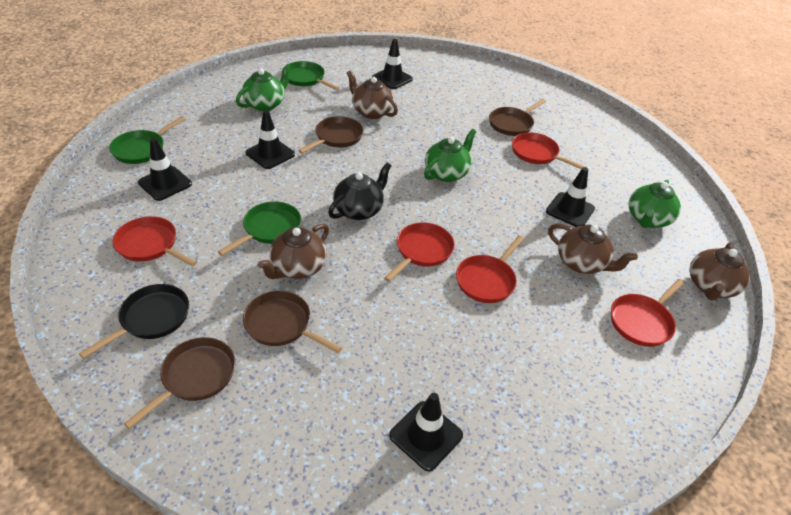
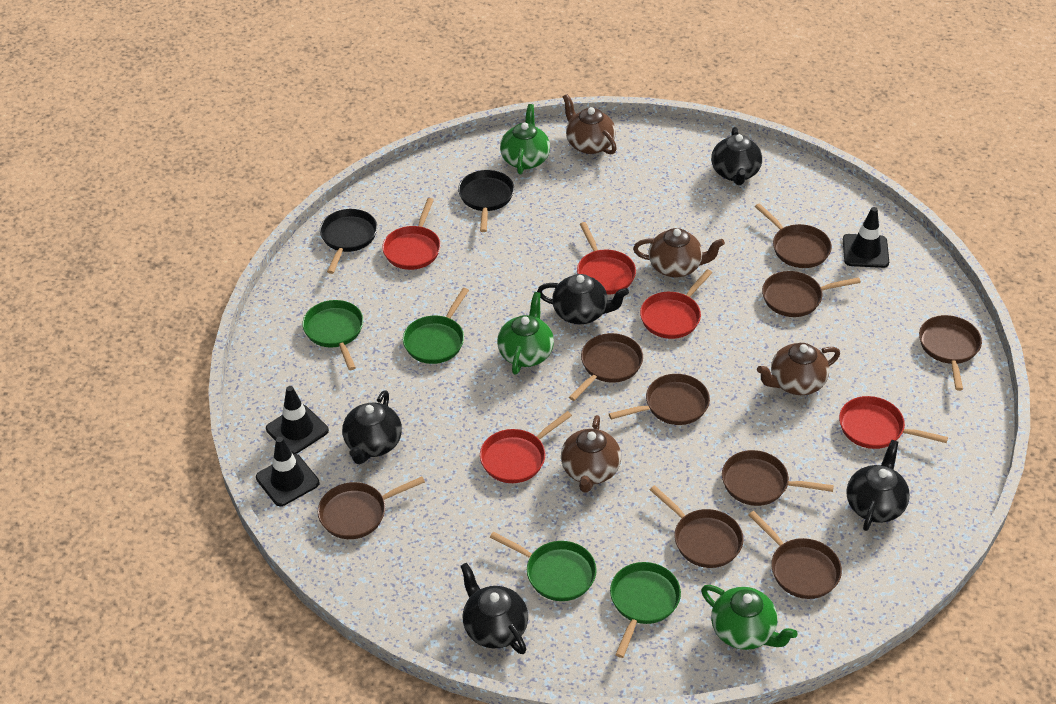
black pan: 1 -> 2
black teapot: 1 -> 5
black traffic cone: 5 -> 3
brown pan: 4 -> 9
green pan: 3 -> 4

